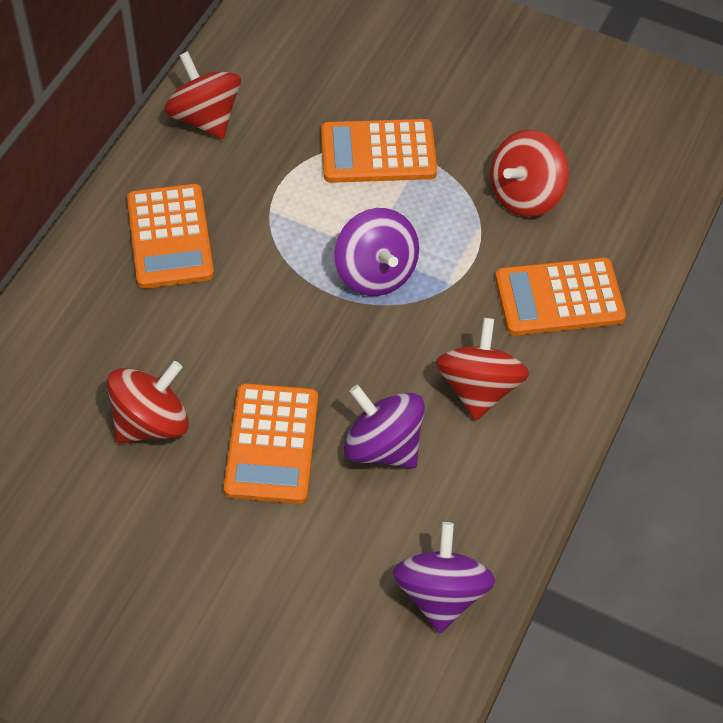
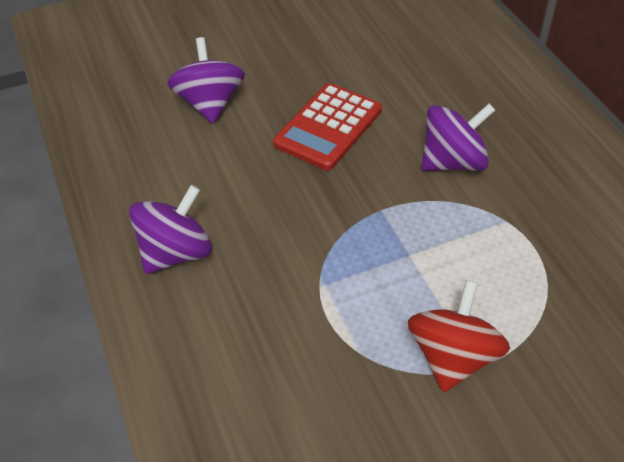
orange calculator: 4 -> 0
red calculator: 0 -> 1
red spinning top: 4 -> 1

